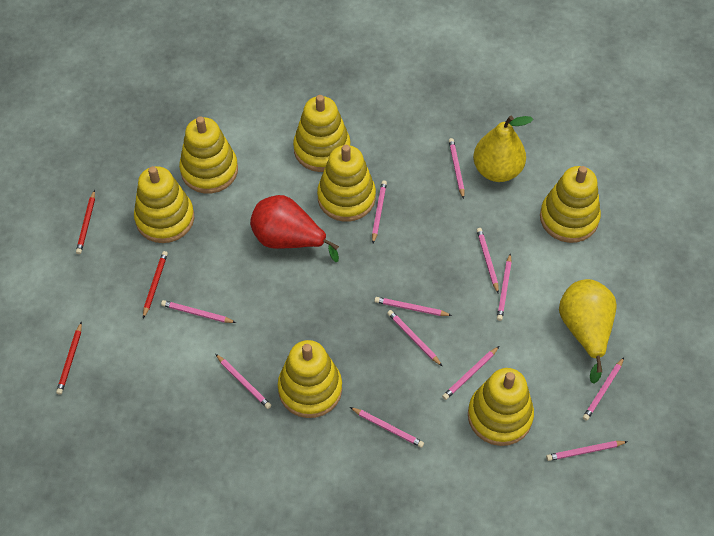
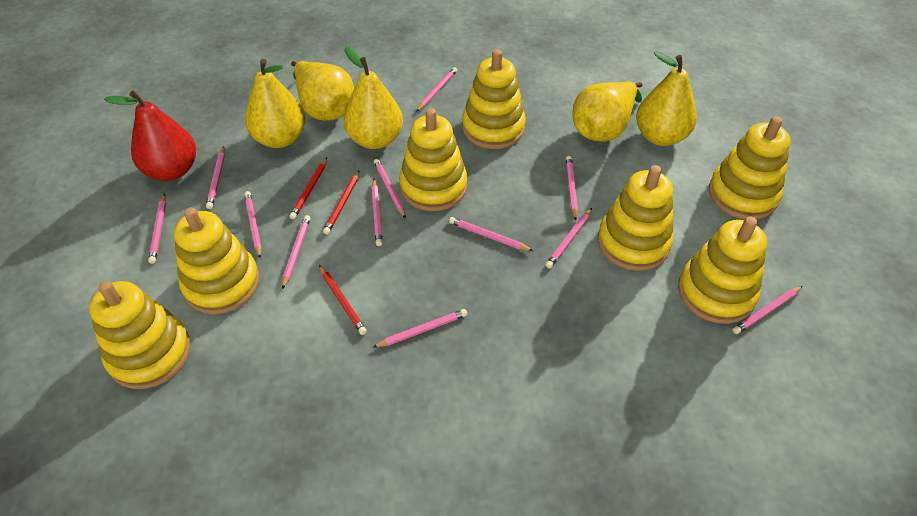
yellow pear: 2 -> 5

